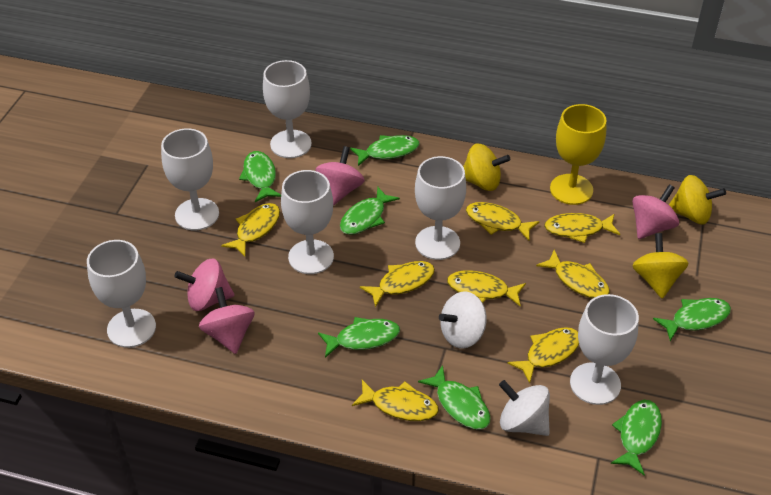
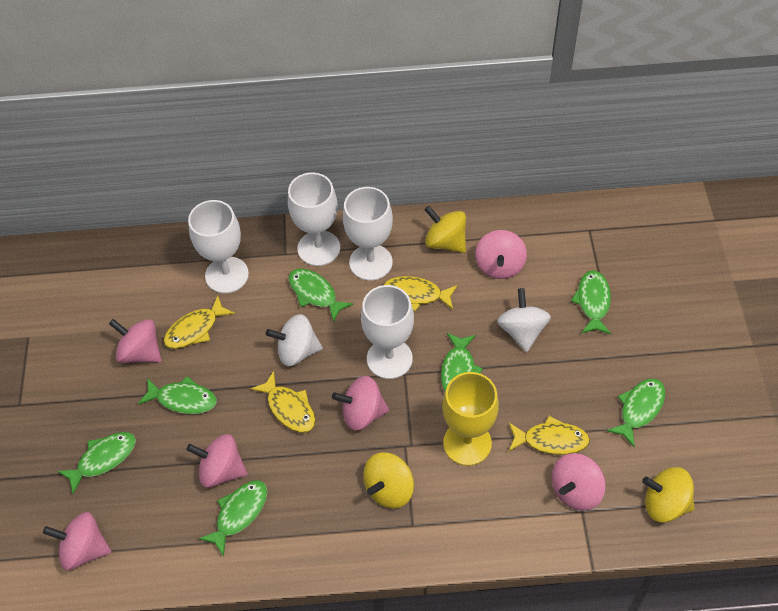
pink spinning top: 4 -> 6
white goblet: 6 -> 4
yellow fish: 8 -> 4

